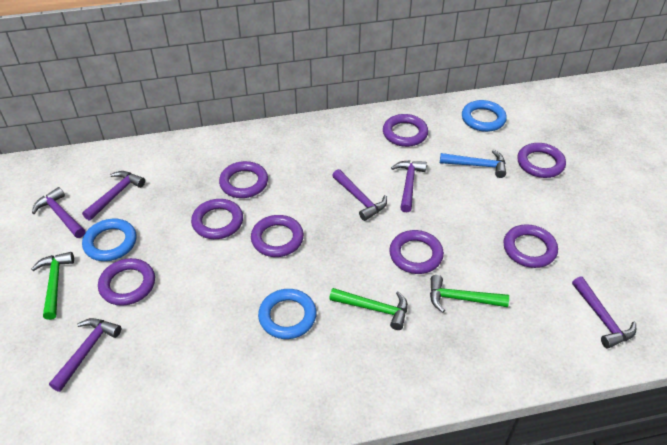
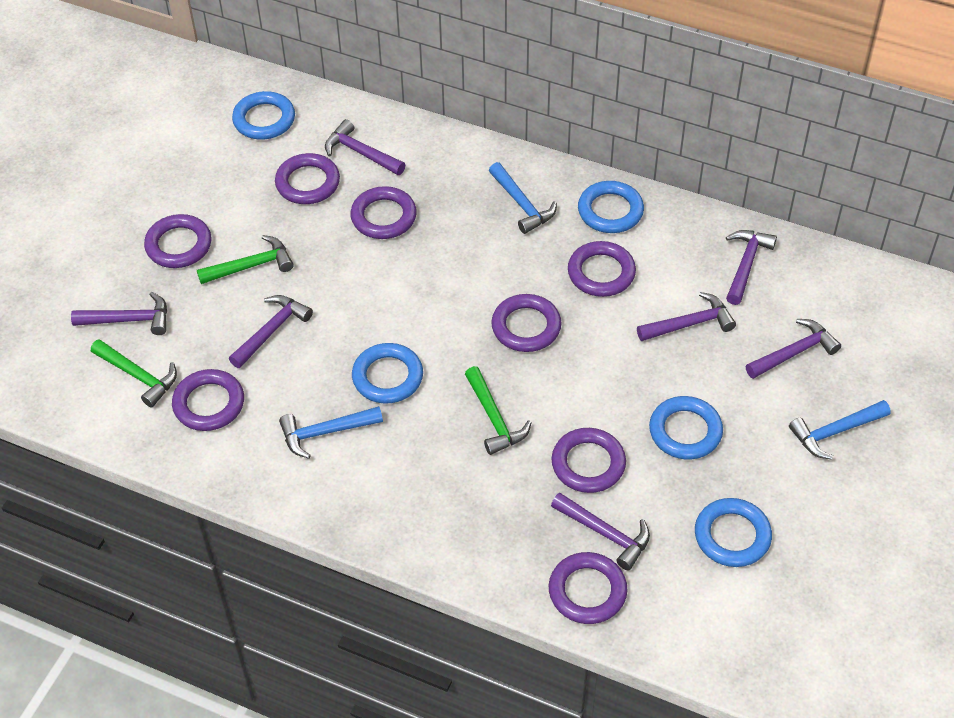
blue hammer: 1 -> 3
blue ring: 3 -> 5
purple hammer: 6 -> 7

